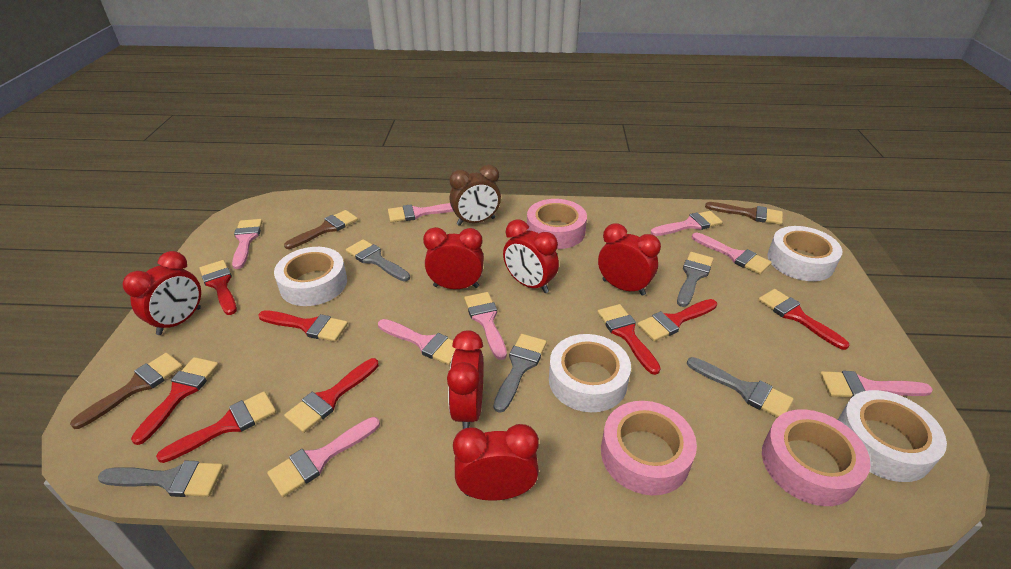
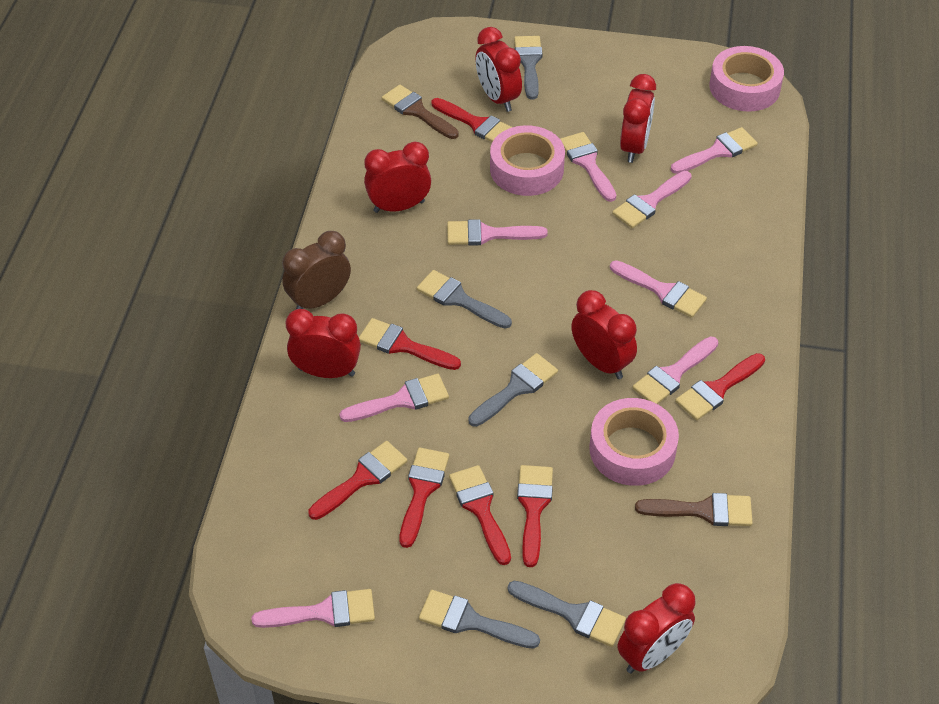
brown brush: 3 -> 2
red brush: 8 -> 7
white tape: 4 -> 0

